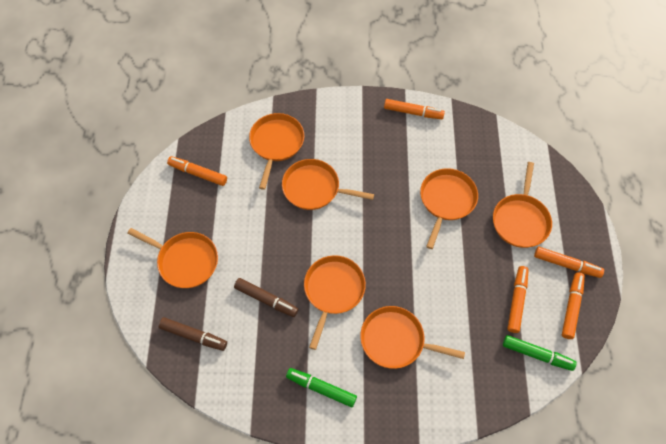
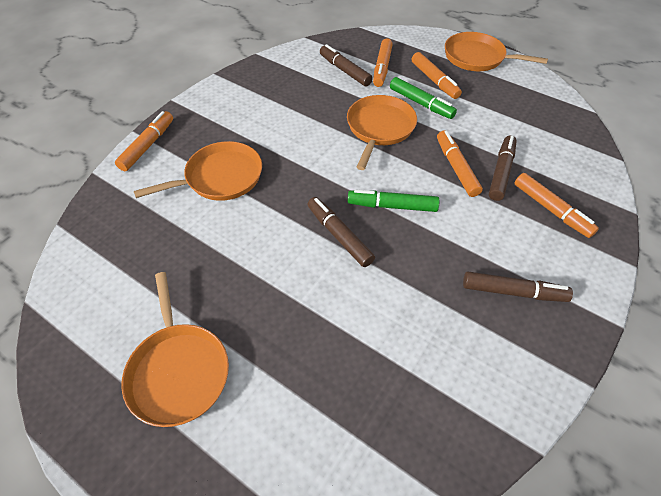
brown marker: 2 -> 4
orange pan: 7 -> 4

